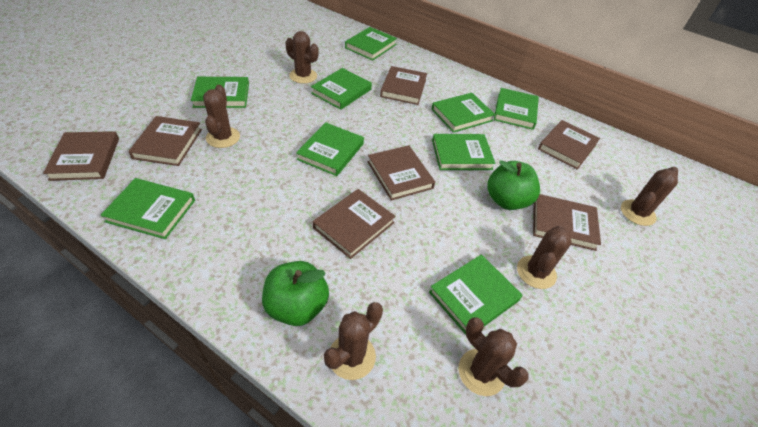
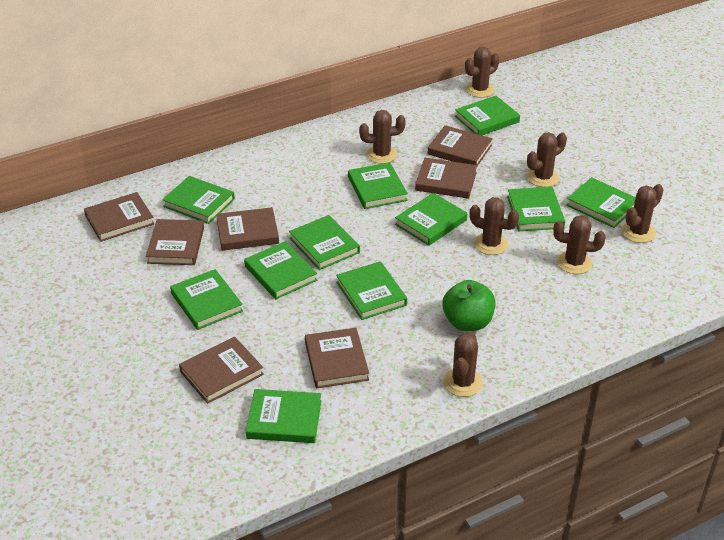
brown cactus: 6 -> 7
green apple: 2 -> 1
green book: 9 -> 11

